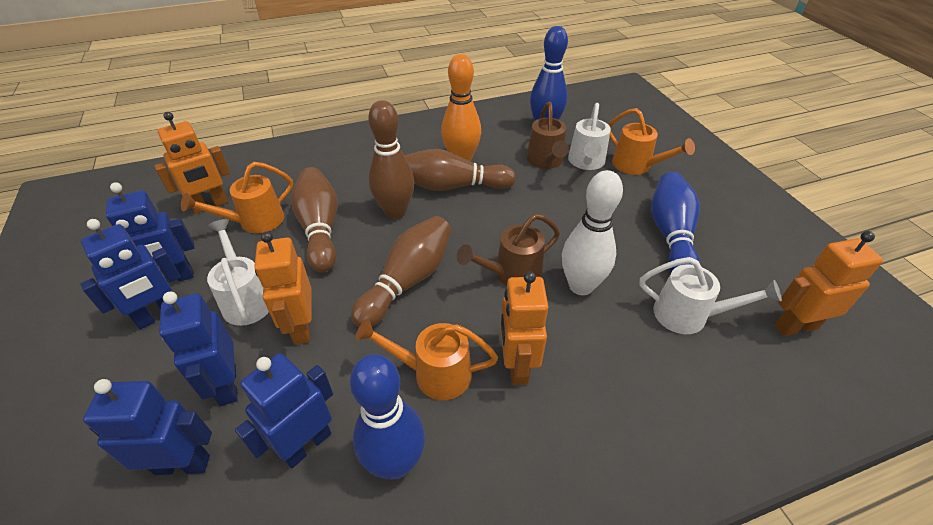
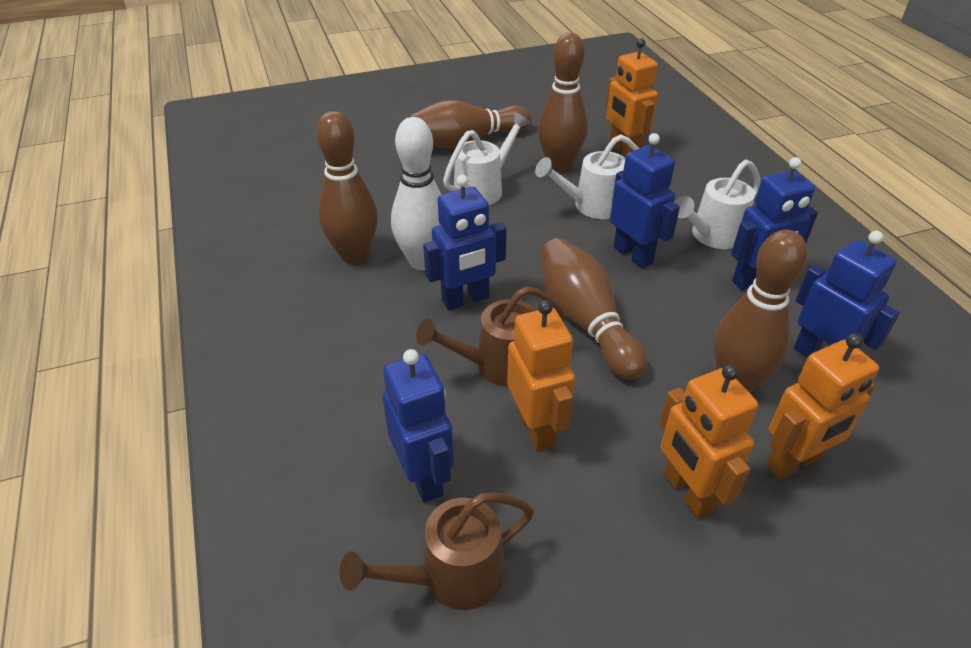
blue bowling pin: 3 -> 0
brown bowling pin: 4 -> 5
orange bowling pin: 1 -> 0
orange watering can: 3 -> 0

